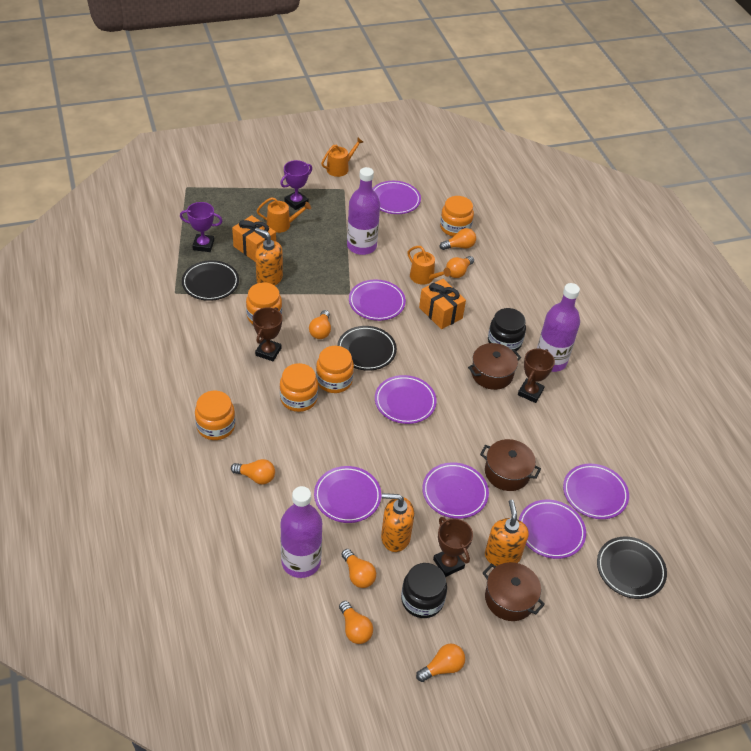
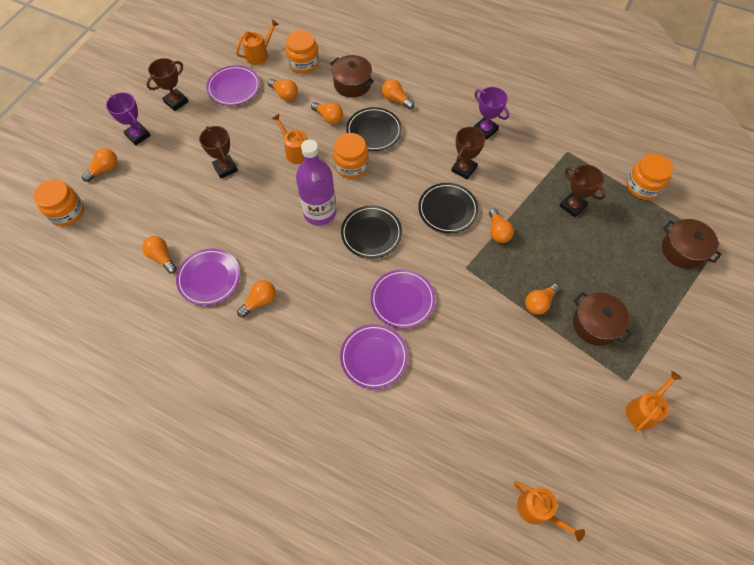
black jar: 2 -> 0
brown trophy: 3 -> 4
orange gift: 2 -> 0
orange jar: 5 -> 4
orange light bulb: 7 -> 8
orange soap dispenser: 3 -> 0
orange watering can: 3 -> 4
purple bottle: 3 -> 1
purple plate: 7 -> 4

